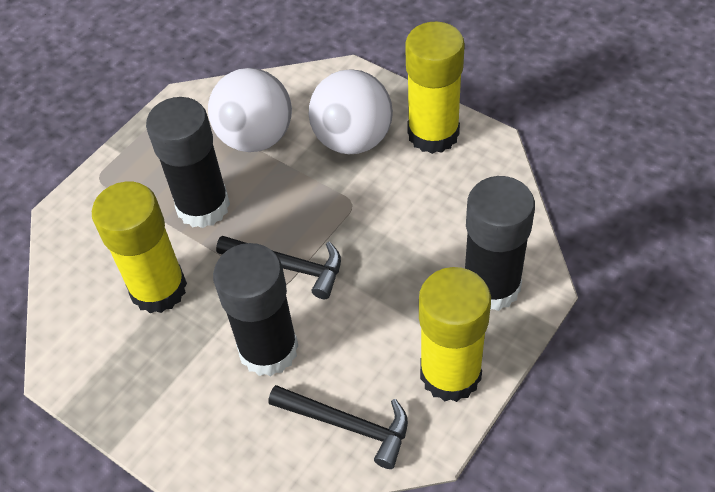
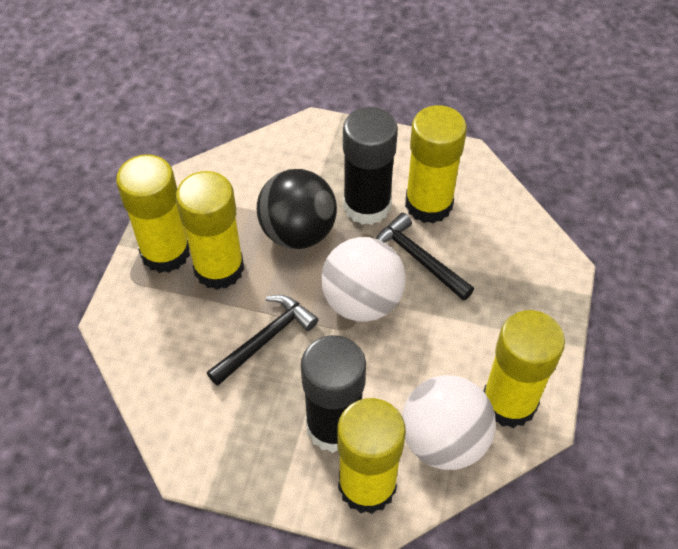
black ball: 0 -> 1
black glue stick: 3 -> 2
yellow glue stick: 3 -> 5

